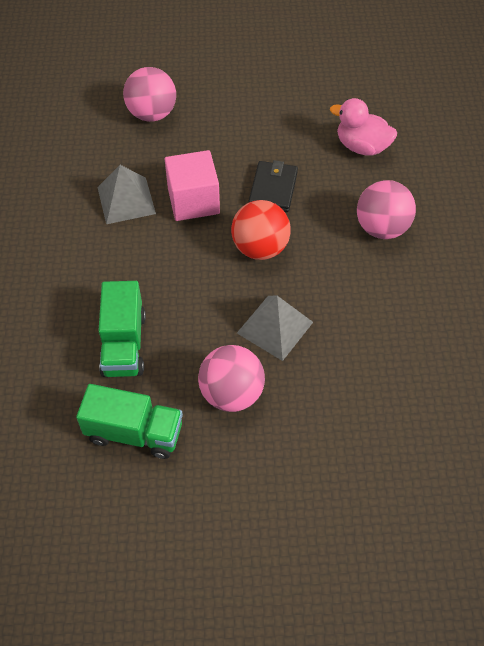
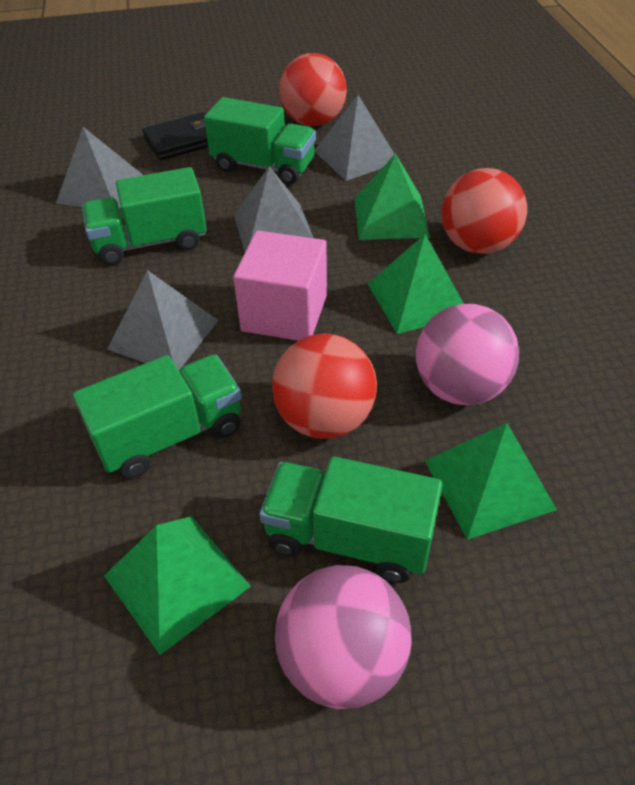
green pyramid: 0 -> 4
green truck: 2 -> 4
grey pyramid: 2 -> 4
pink ball: 3 -> 2
pink duck: 1 -> 0
red ball: 1 -> 3

